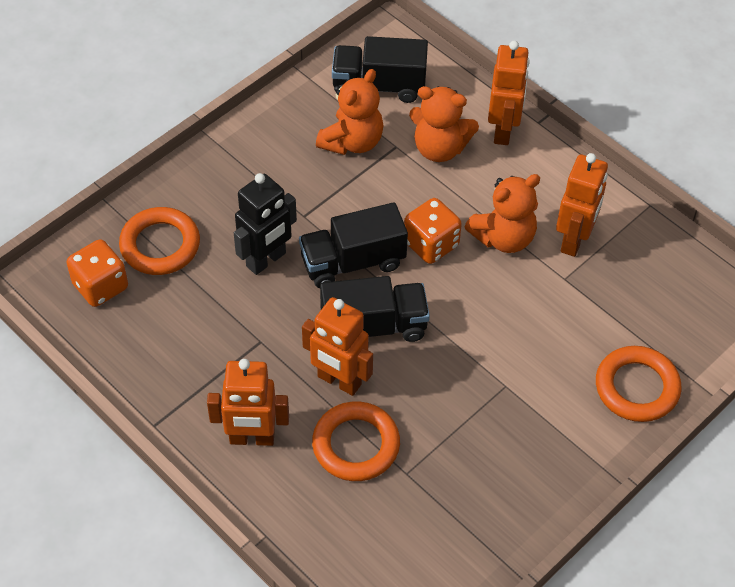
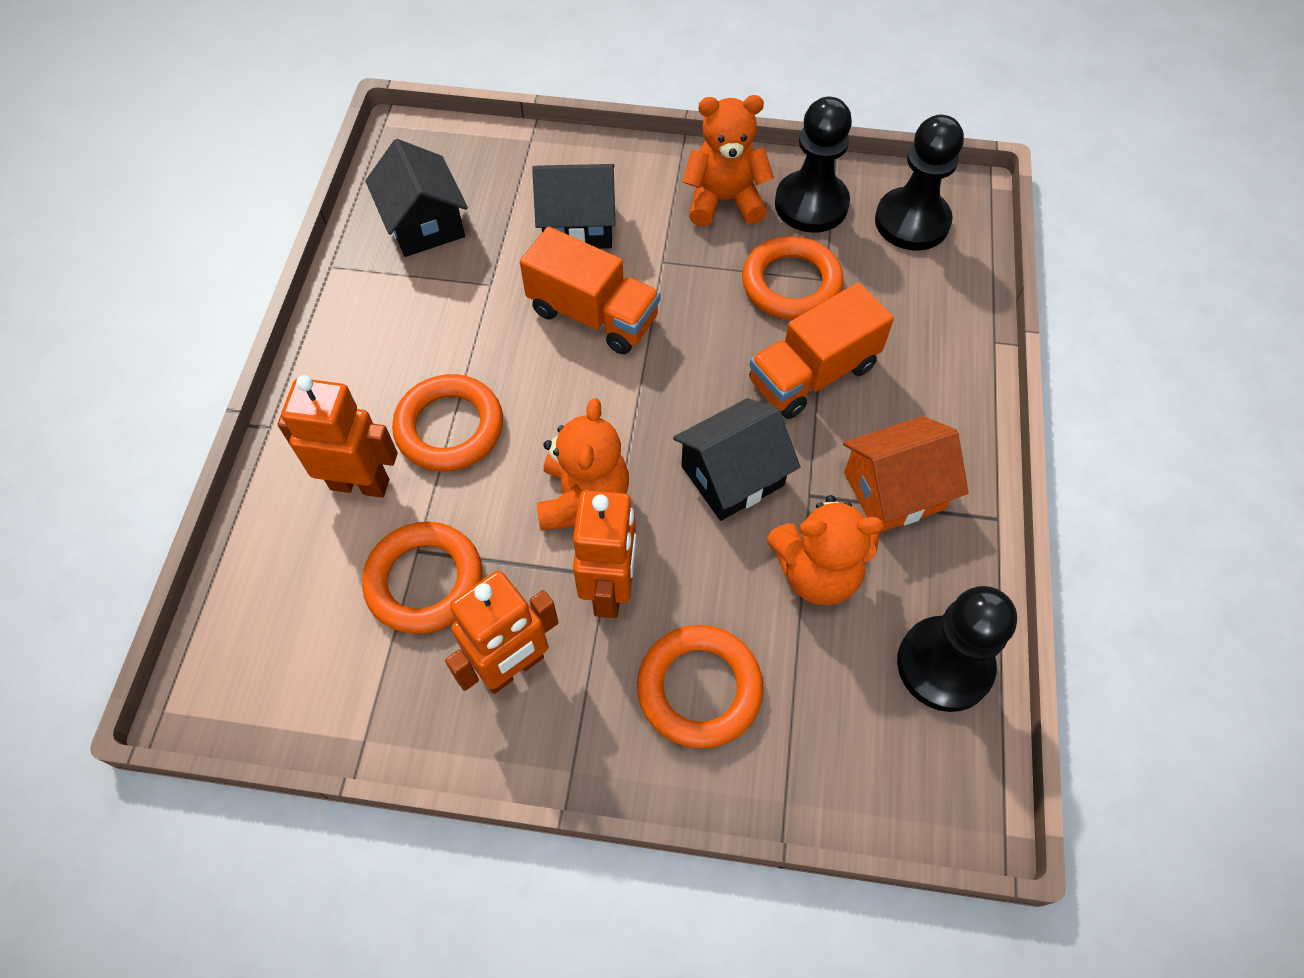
black house: 0 -> 3
black pawn: 0 -> 3
black robot: 1 -> 0
black truck: 3 -> 0
orange dice: 2 -> 0
orange house: 0 -> 1
orange ring: 3 -> 4
orange robot: 4 -> 3
orange truck: 0 -> 2

